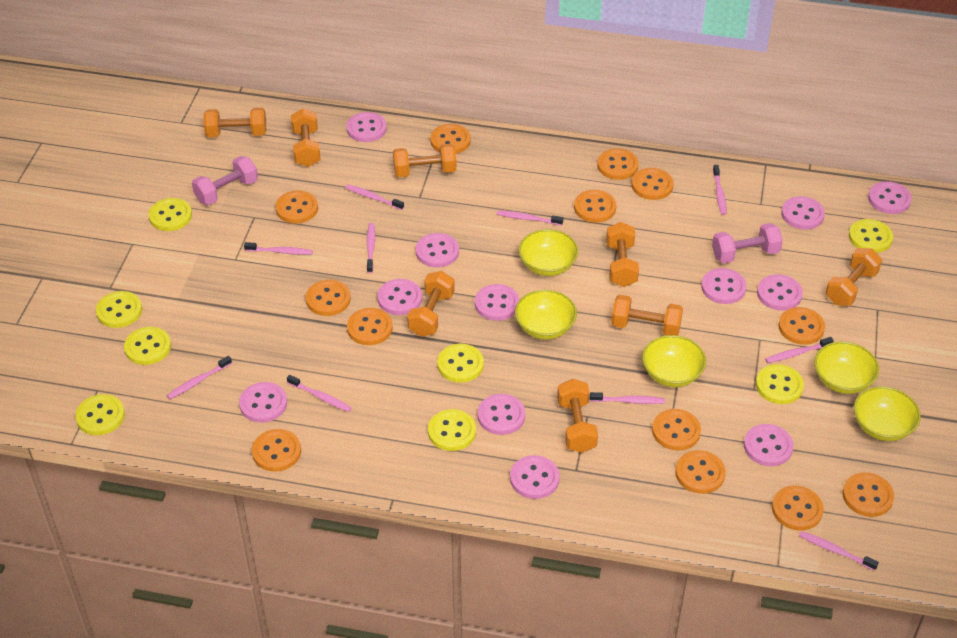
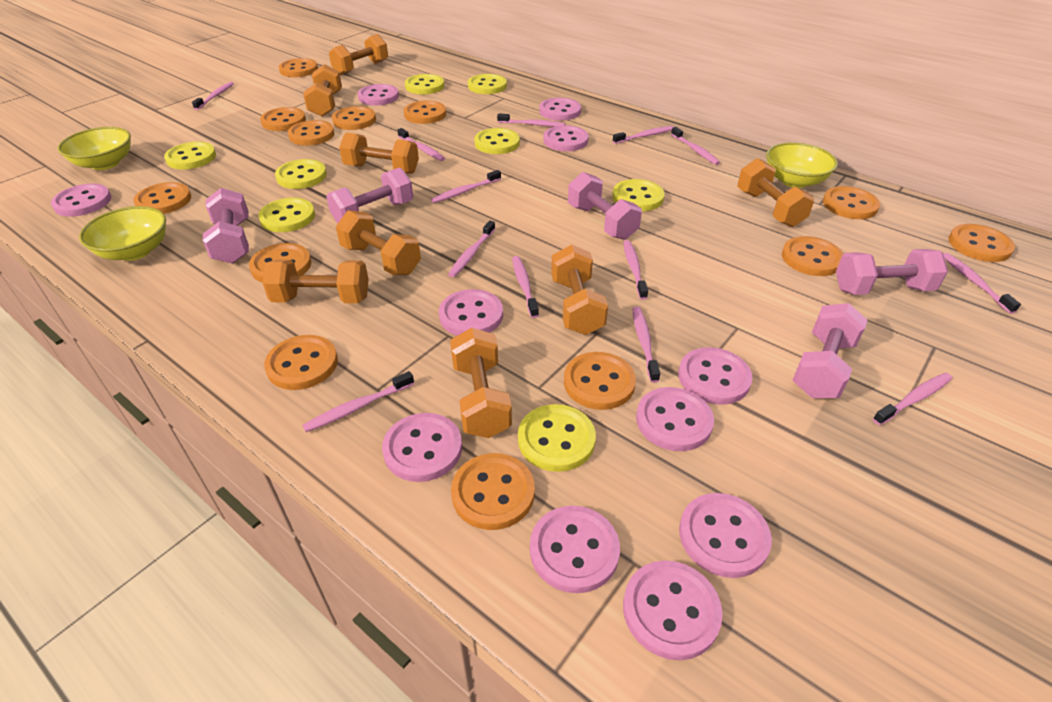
pink button: 12 -> 11
pink dumbbell: 2 -> 5
pink toothbrush: 10 -> 13
yellow bowl: 5 -> 3

